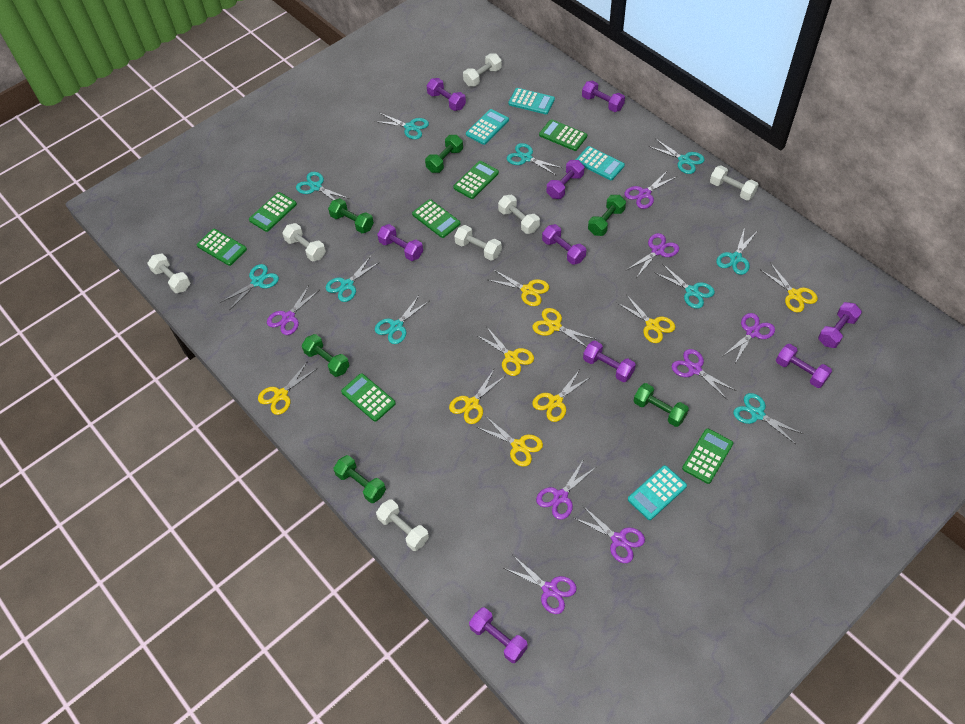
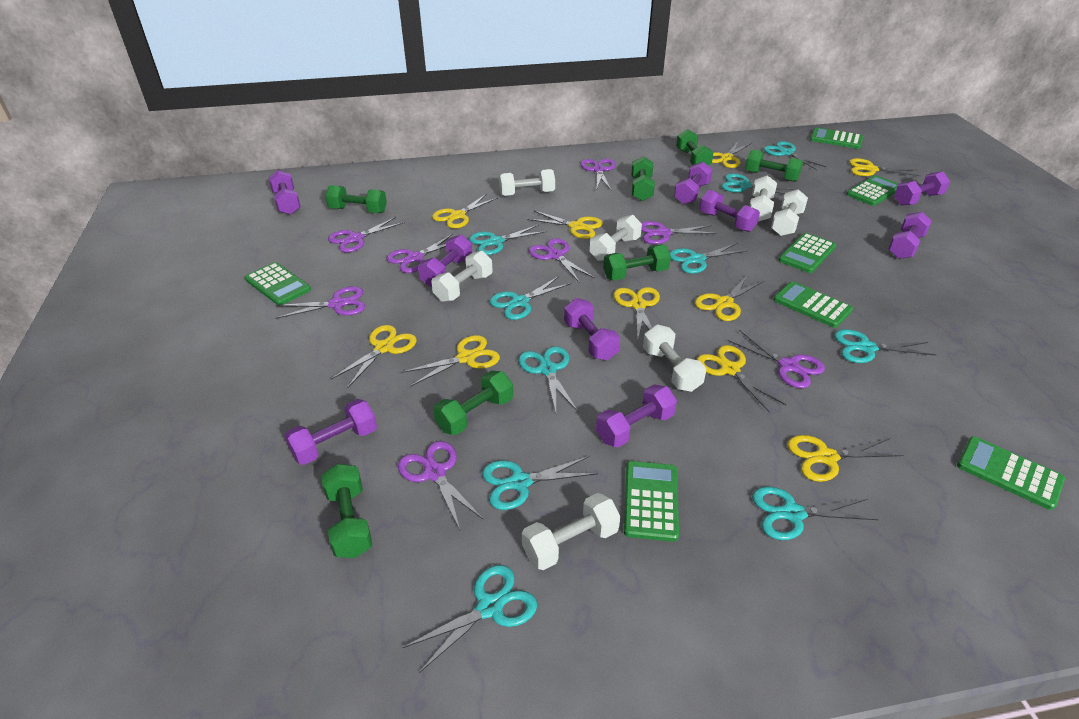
green dumbbell: 6 -> 7
turquoise calculator: 4 -> 0
yellow scissors: 9 -> 10

